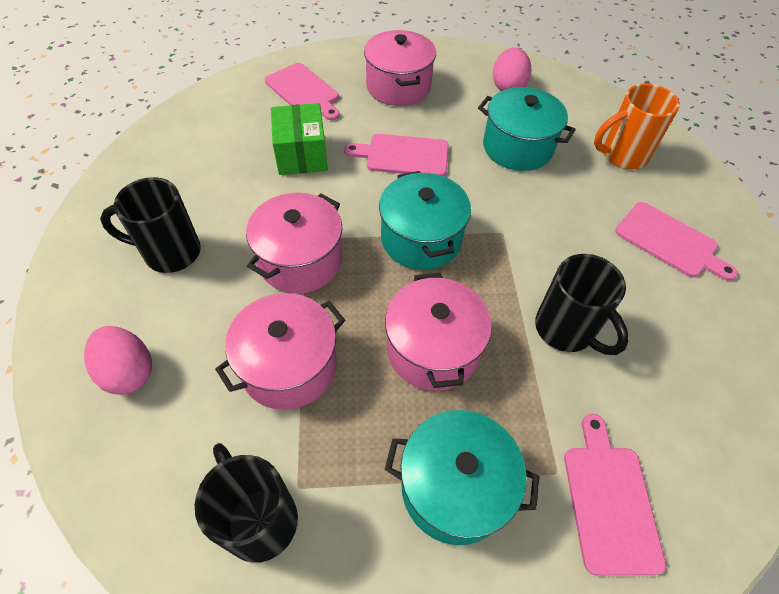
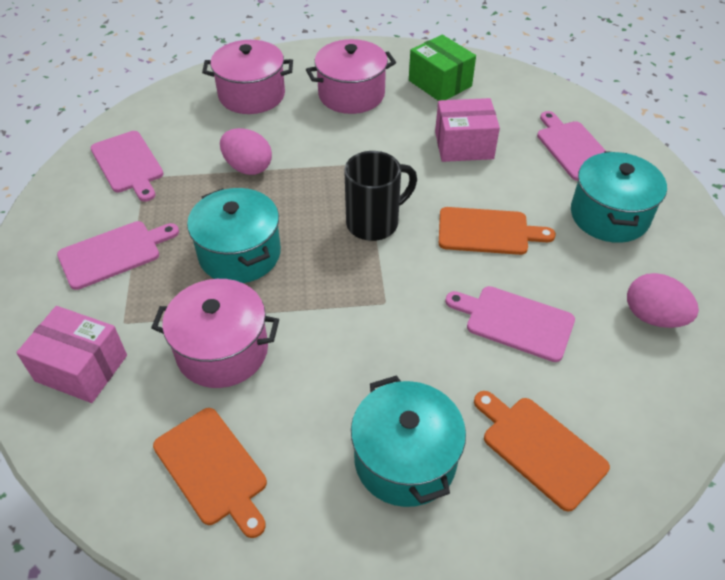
black mug: 3 -> 1
orange cutting board: 0 -> 3
orange mug: 1 -> 0
pink box: 0 -> 2
pink pot: 4 -> 3

